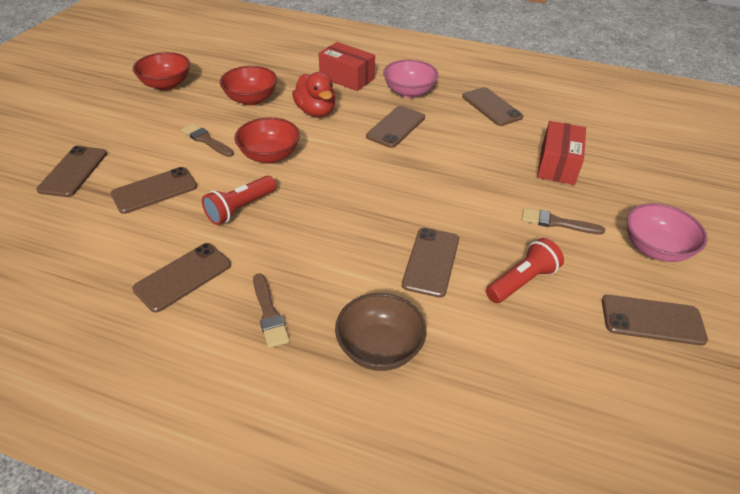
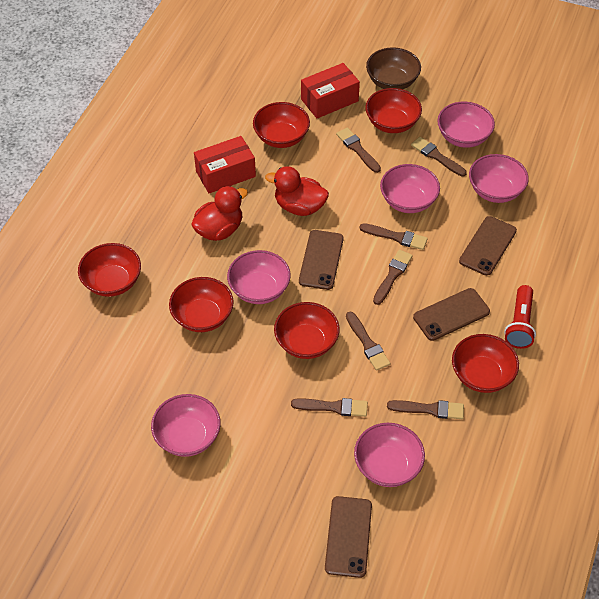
brown brush: 3 -> 7
brown phone: 7 -> 4
pink bowl: 2 -> 6
red bowl: 3 -> 6
red duck: 1 -> 2
red flashlight: 2 -> 1

